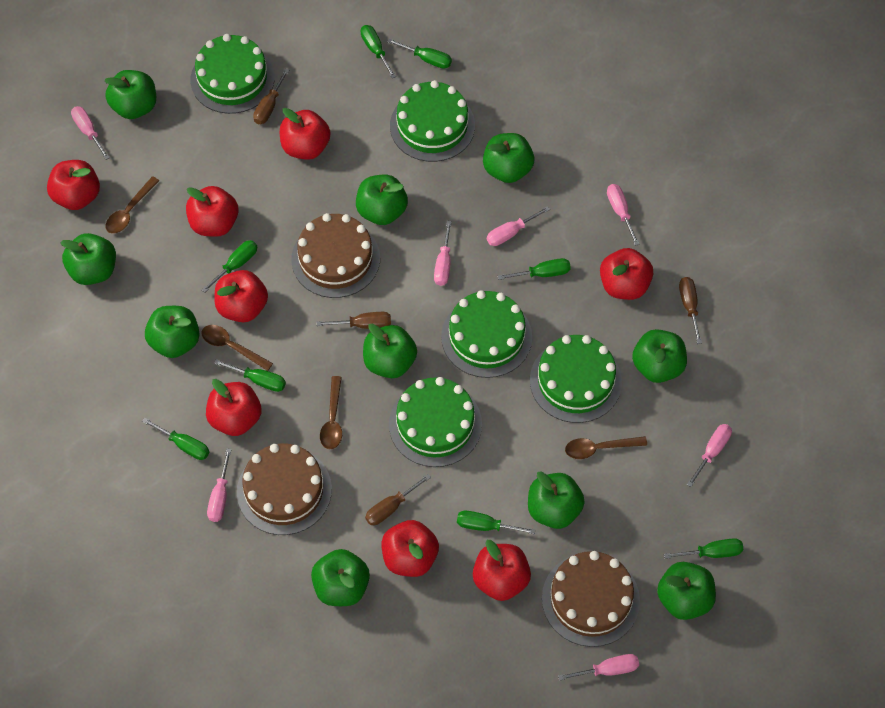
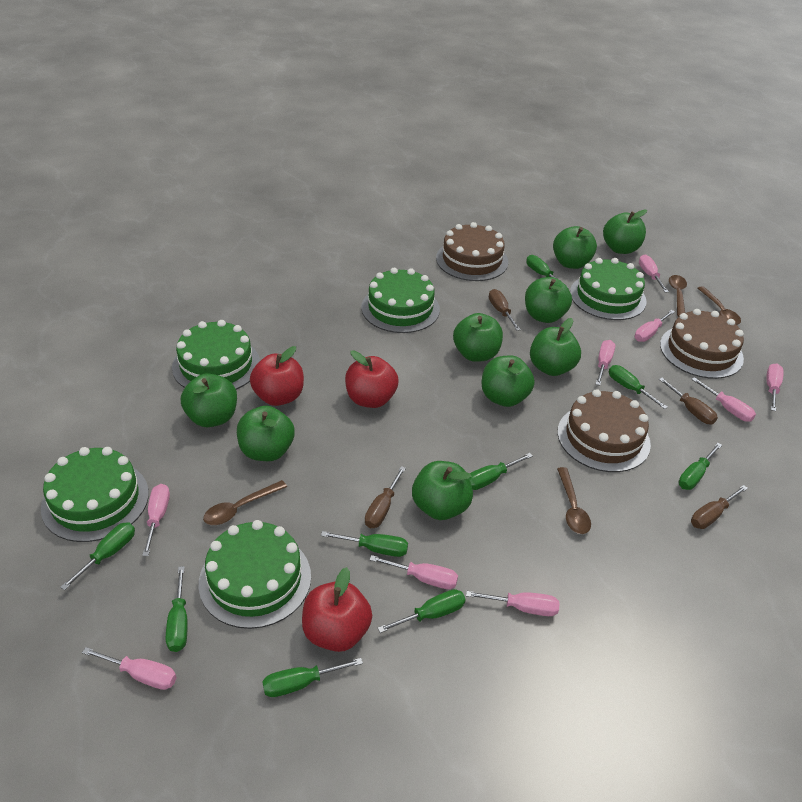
green apple: 10 -> 9
green screwdriver: 8 -> 9
pink screwdriver: 7 -> 9
red apple: 8 -> 3

